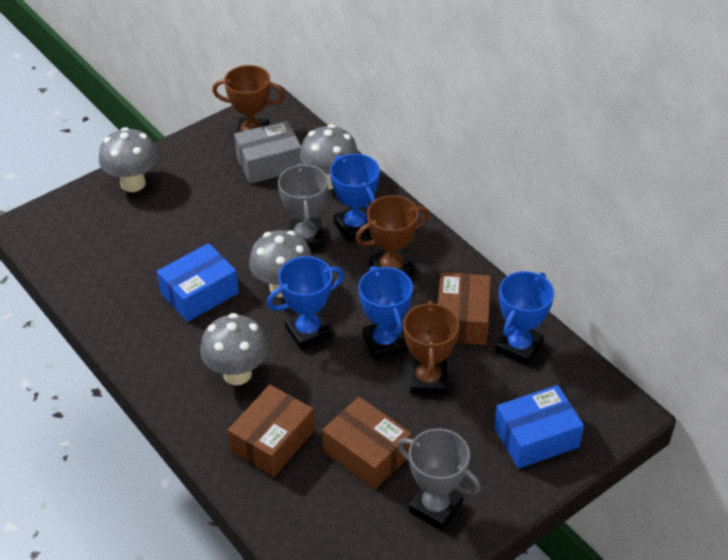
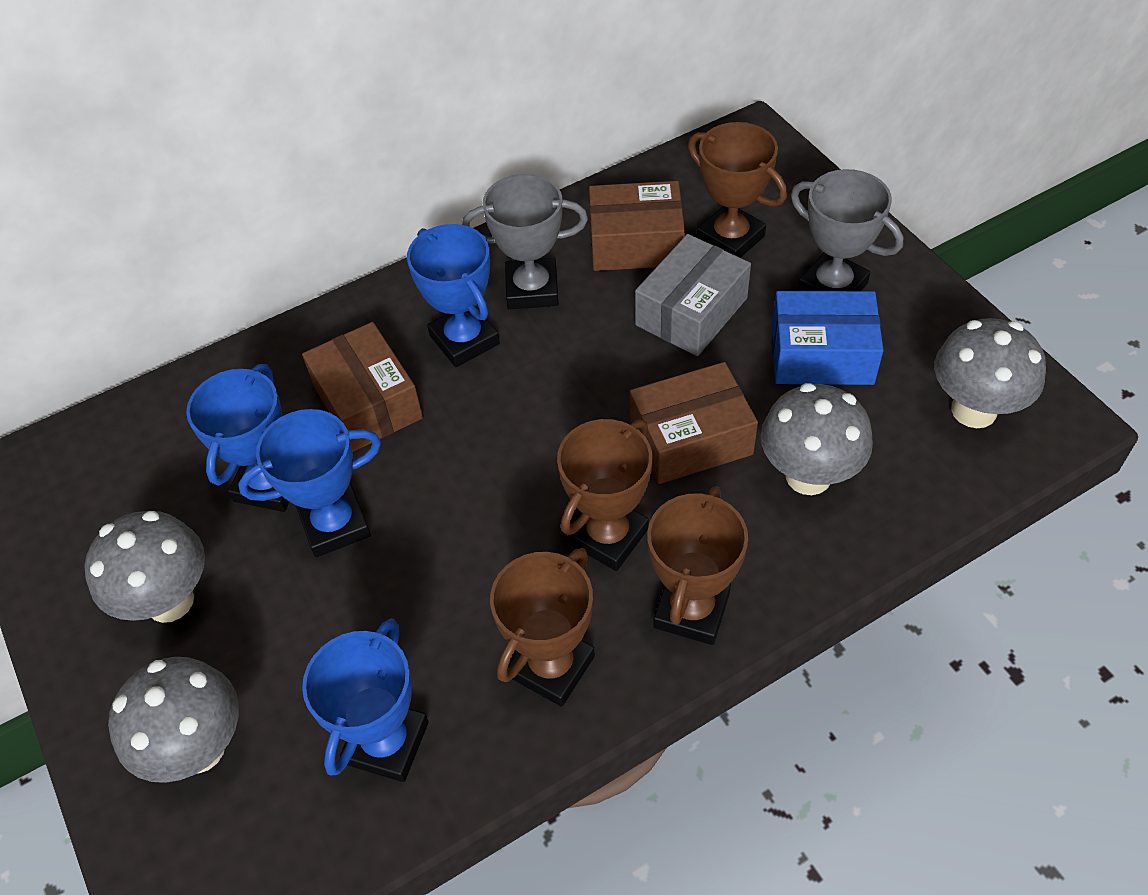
blue box: 2 -> 1
brown trophy: 3 -> 4

